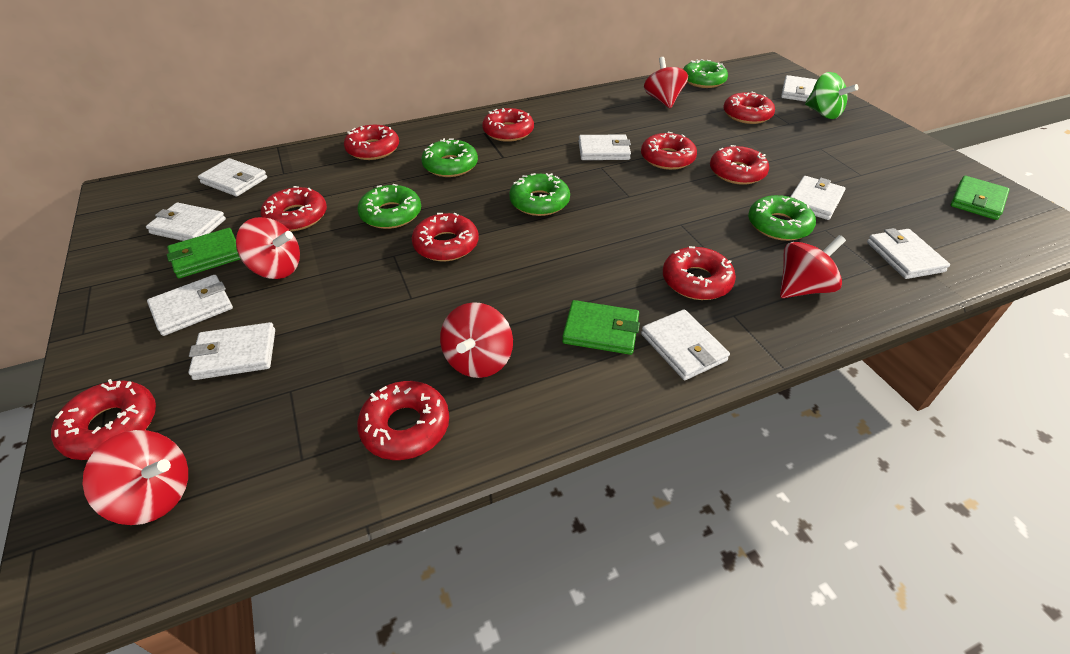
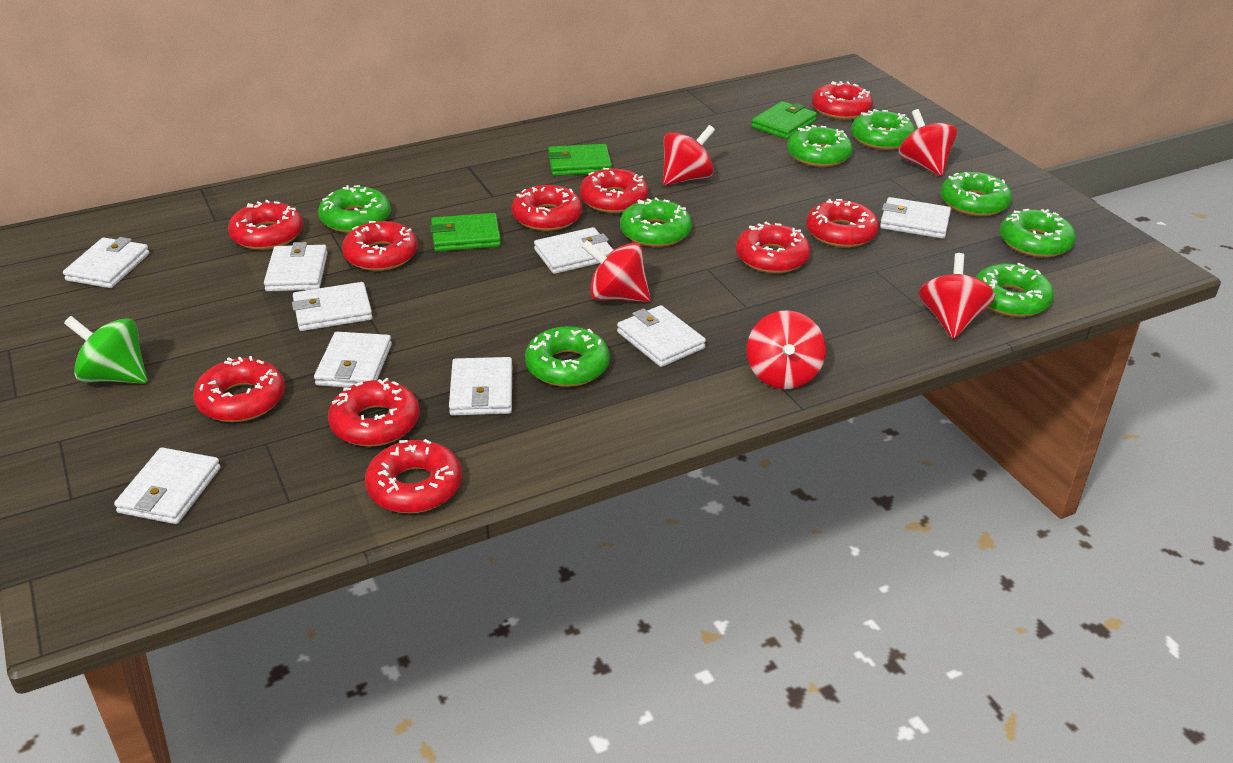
green donut: 5 -> 8

